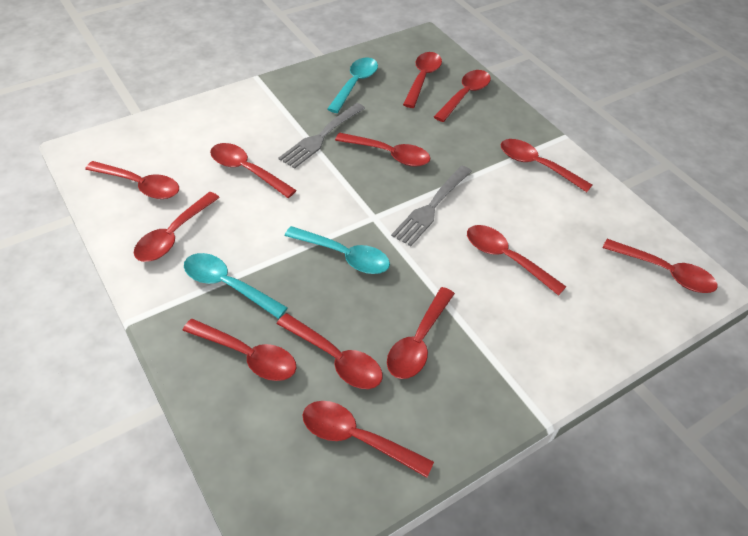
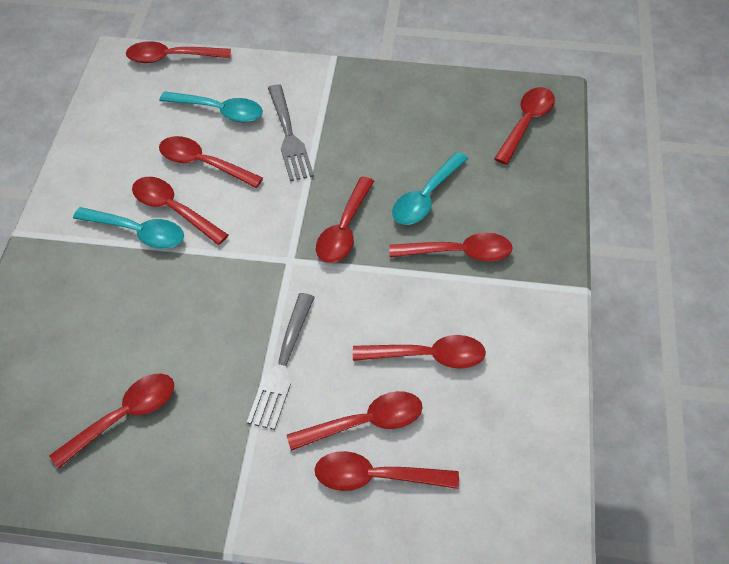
red spoon: 13 -> 10

